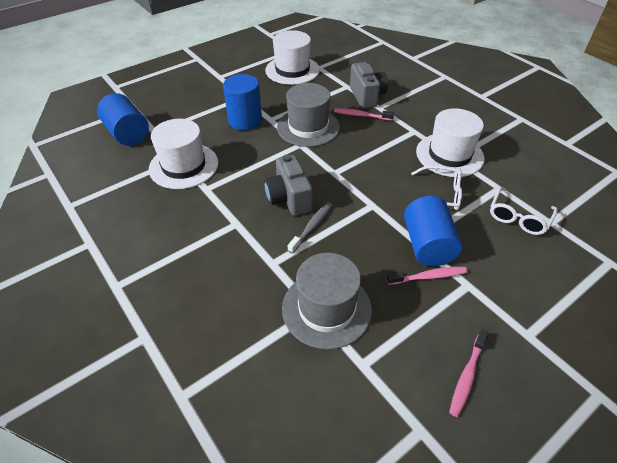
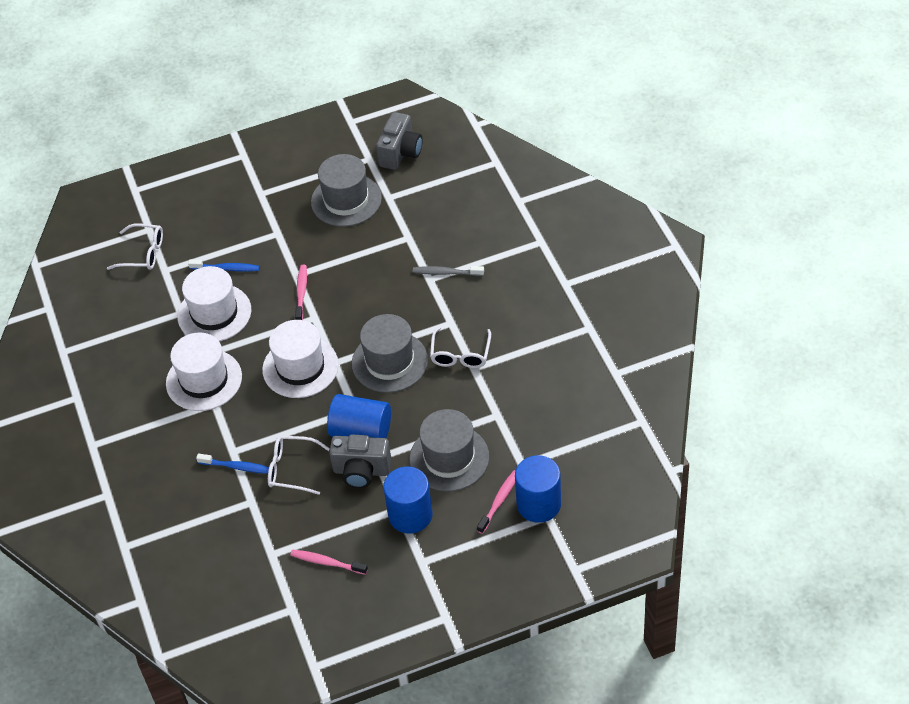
blue toothbrush: 0 -> 2
grey hat: 2 -> 3
white glasses: 2 -> 3

